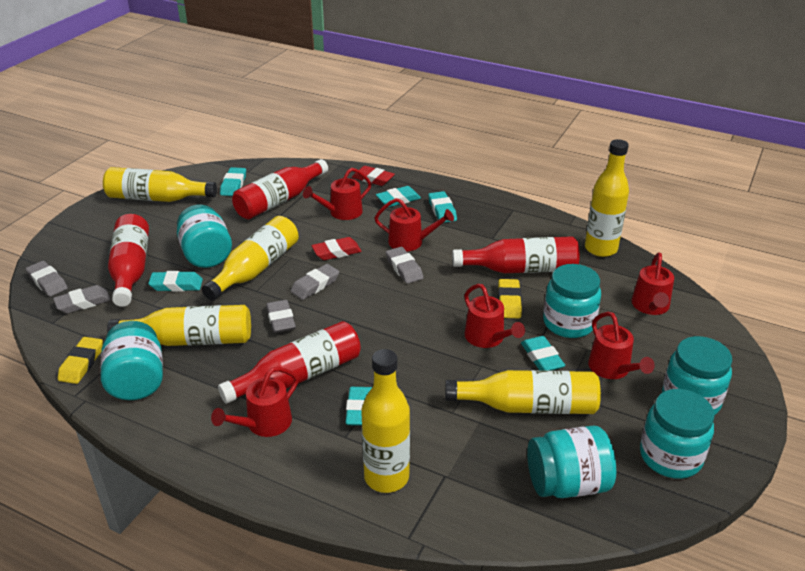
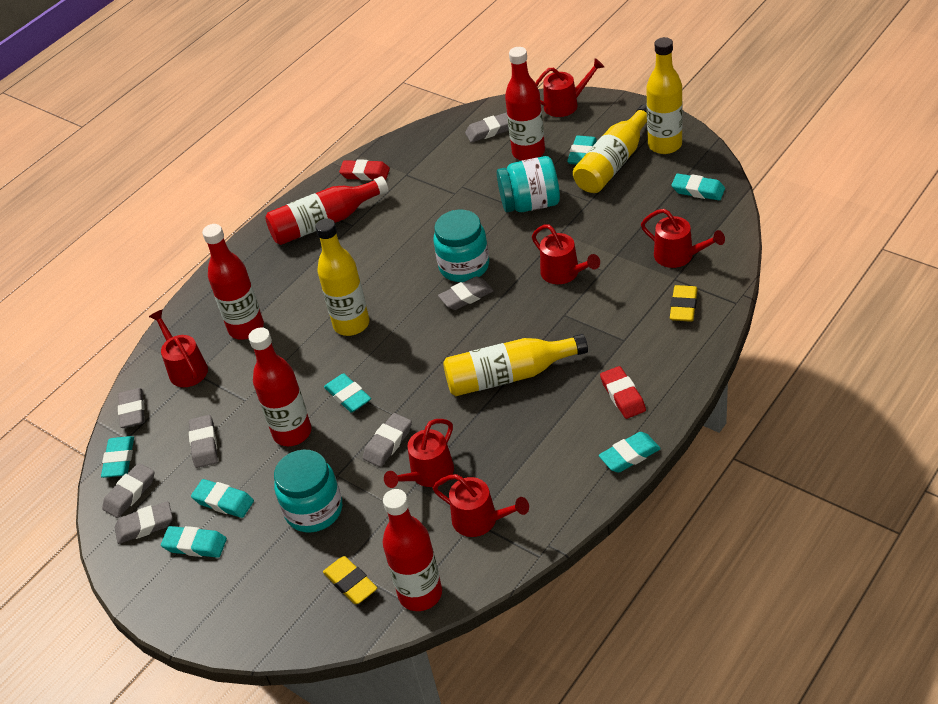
grey eraser: 5 -> 7
red bottle: 4 -> 5
turquoise eraser: 6 -> 7
turquoise jar: 6 -> 3
yellow bottle: 6 -> 4

